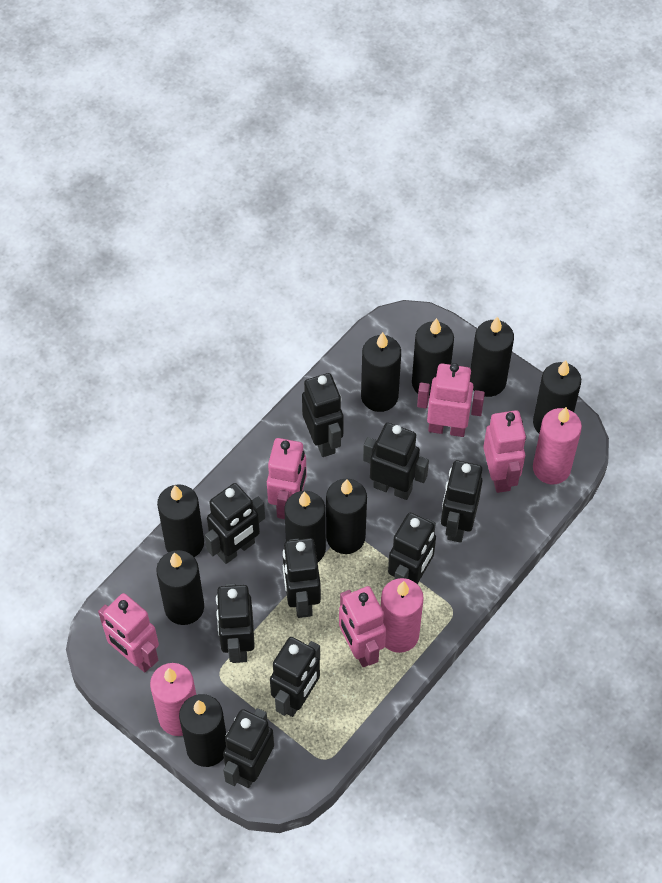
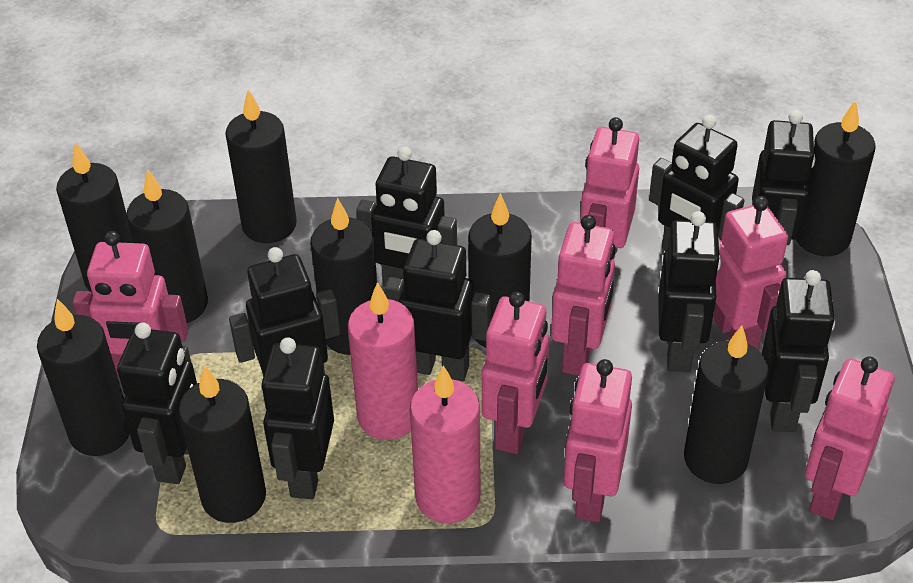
pink candle: 3 -> 2
pink robot: 5 -> 7

